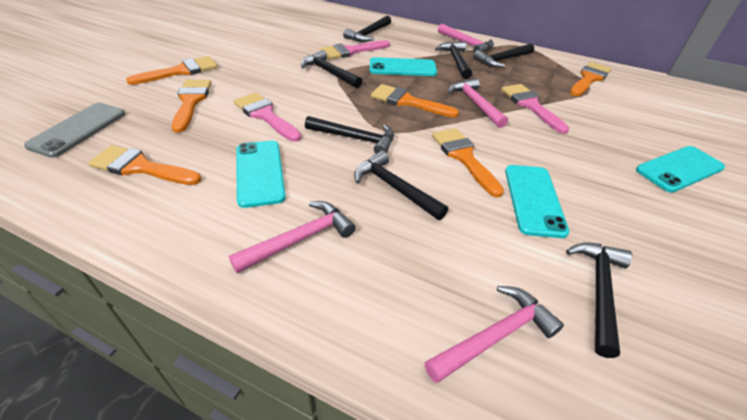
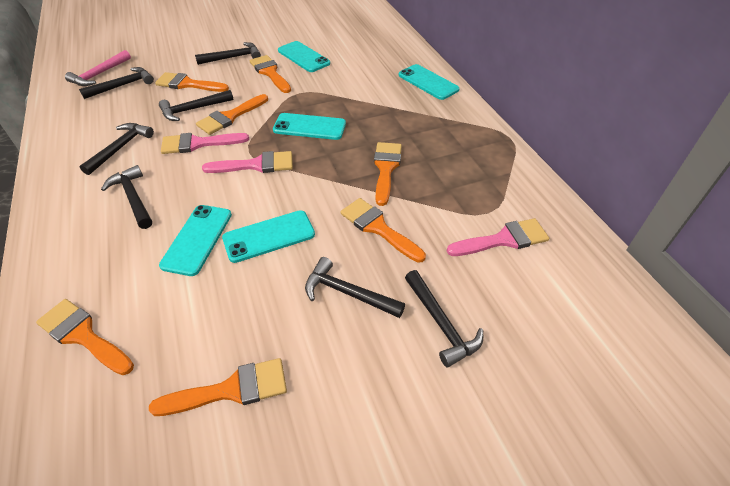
grey phone: 1 -> 0
orange brush: 6 -> 7
pink hammer: 4 -> 1
turquoise phone: 4 -> 5

